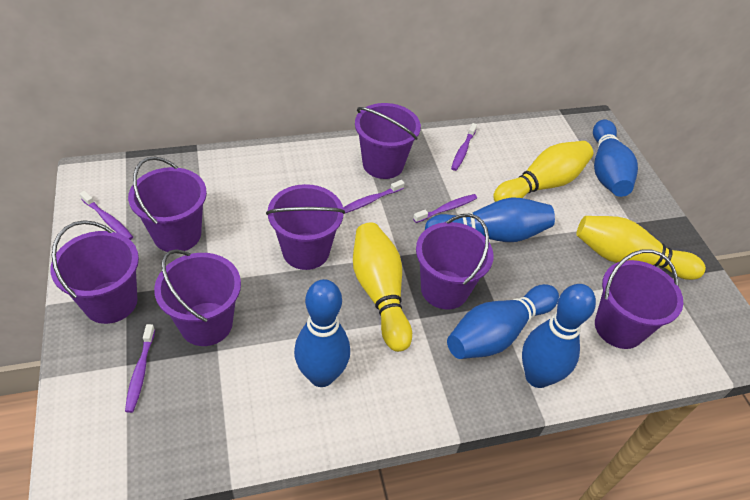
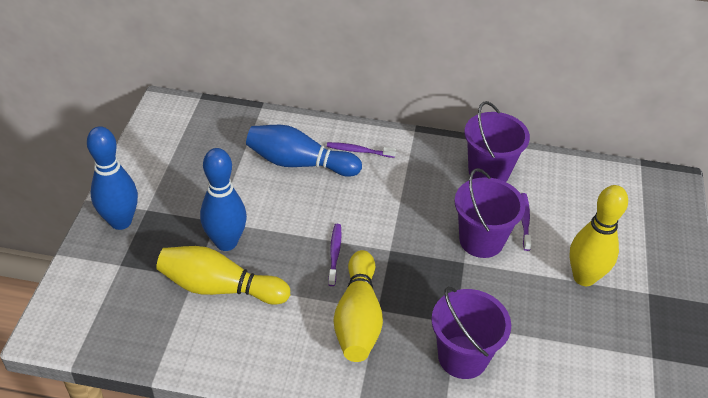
blue bowling pin: 5 -> 3
purple bucket: 7 -> 3
purple toothbrush: 5 -> 3

